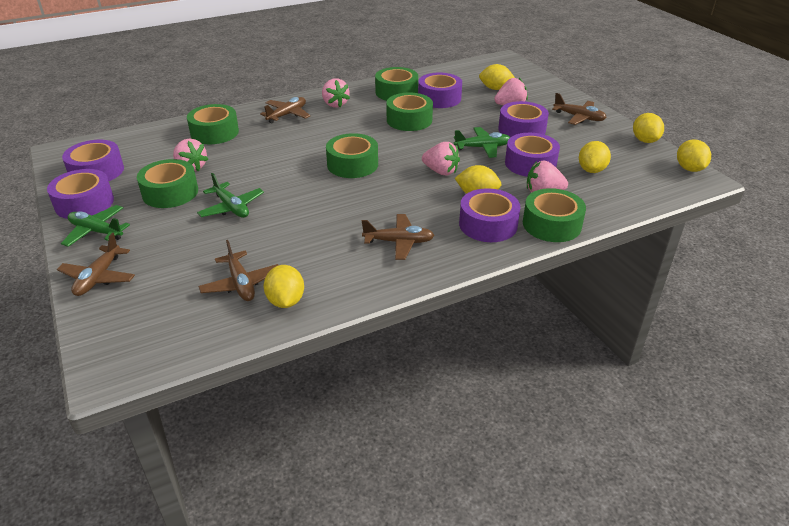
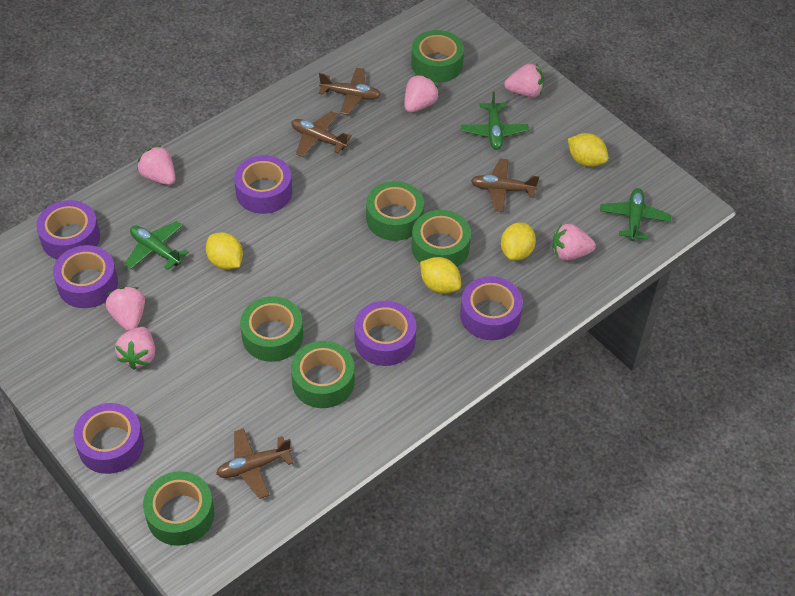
brown plane: 5 -> 4
pink strawberry: 5 -> 6
yellow lemon: 6 -> 4

